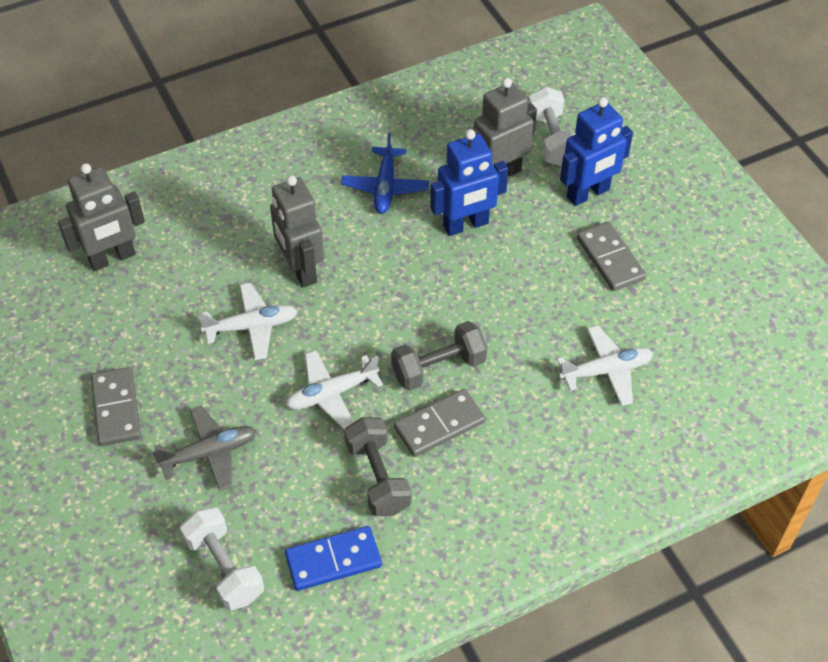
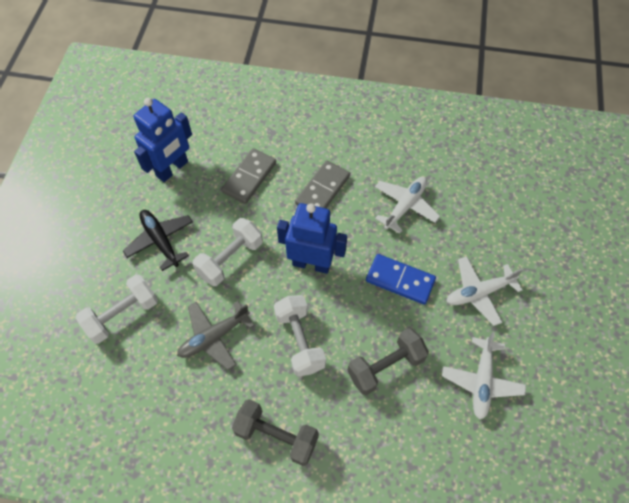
black plane: 0 -> 1
blue plane: 1 -> 0
grey domino: 3 -> 2
grey robot: 3 -> 0
white dumbbell: 2 -> 3

